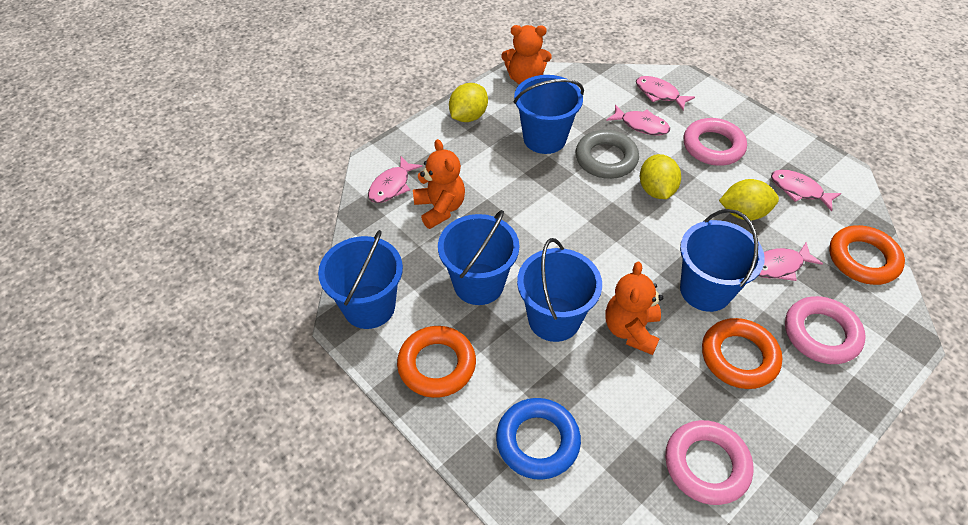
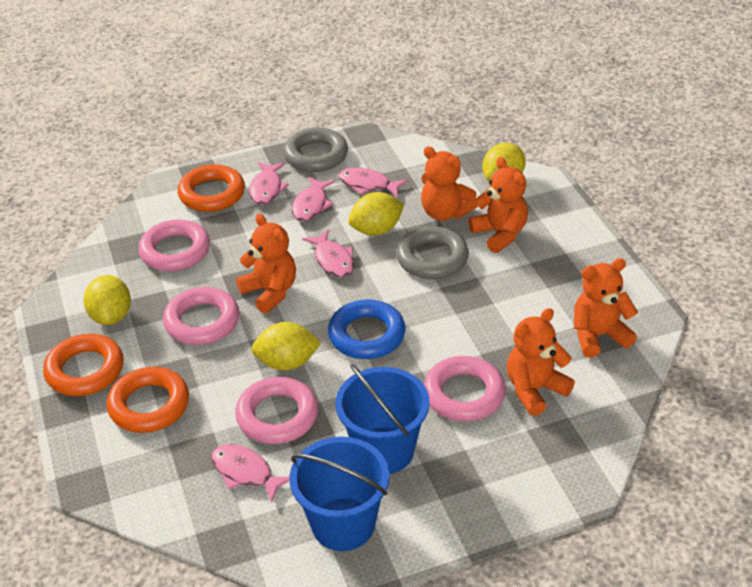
blue bucket: 5 -> 2
grey ring: 1 -> 2
orange teddy bear: 3 -> 5
pink ring: 3 -> 4
yellow lemon: 3 -> 4

